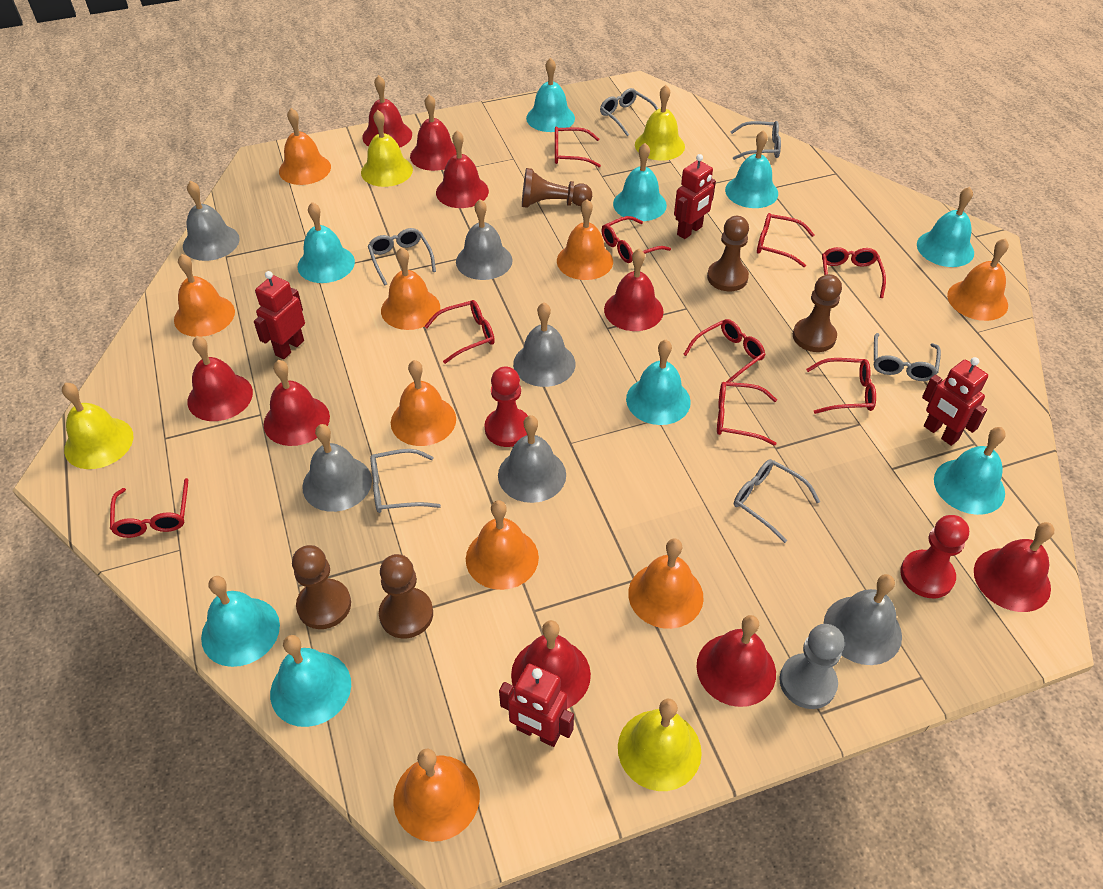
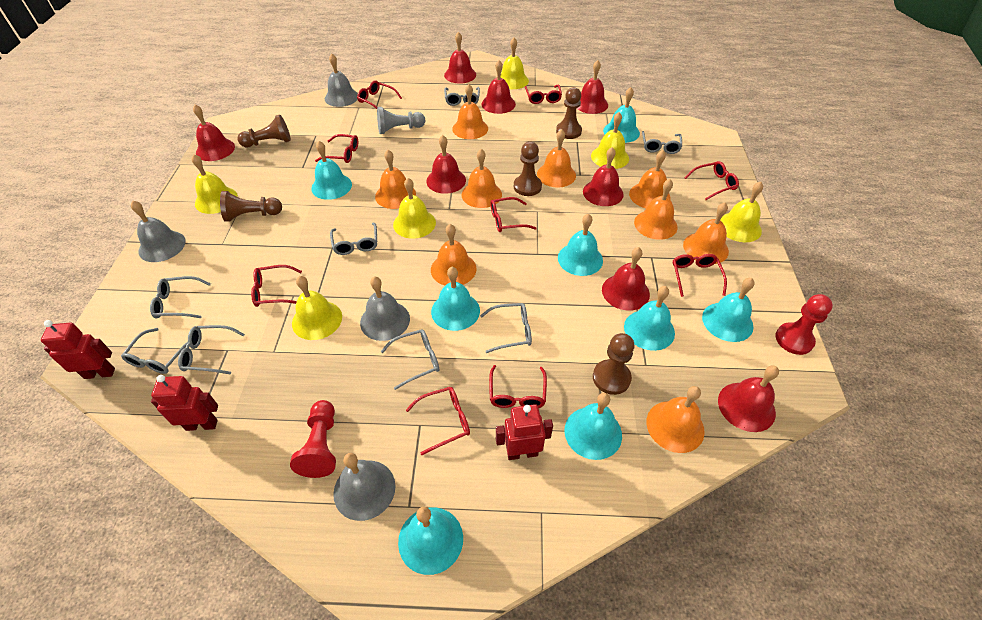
grey bell: 6 -> 4
grey glasses: 6 -> 8
red bell: 9 -> 8
red robot: 4 -> 3
turquoise bell: 9 -> 8
yellow bell: 4 -> 6

